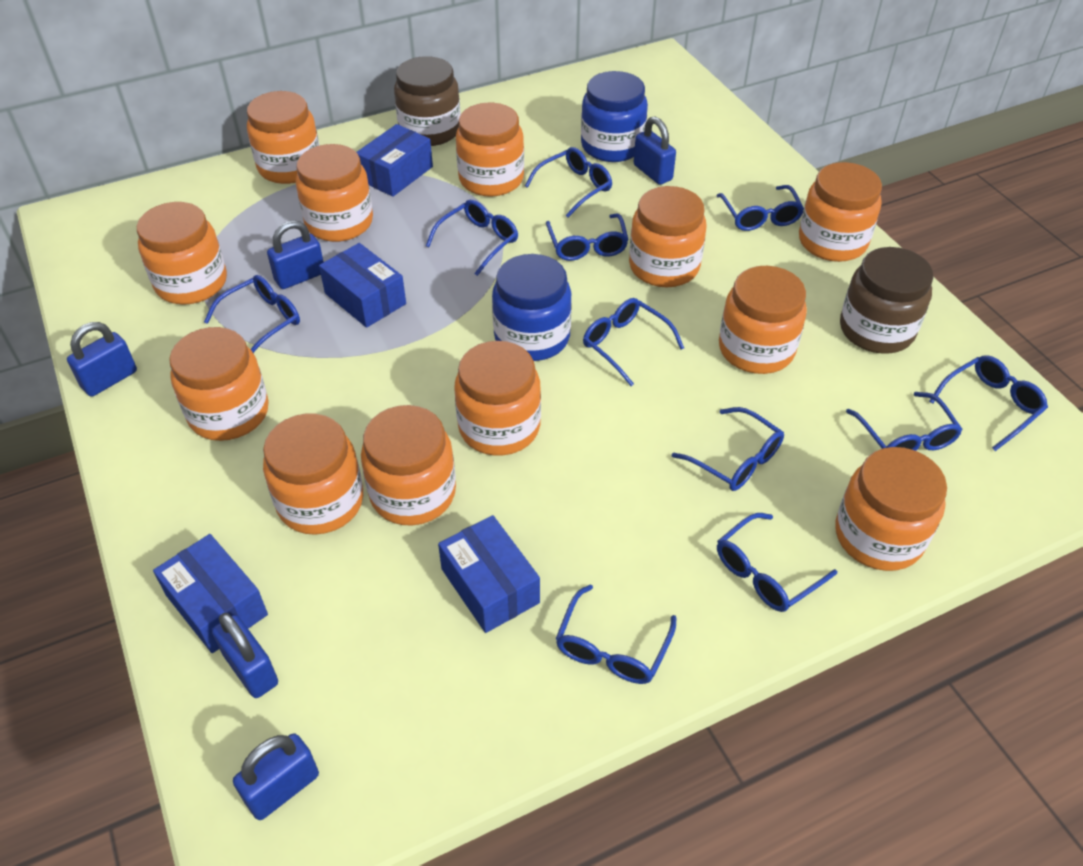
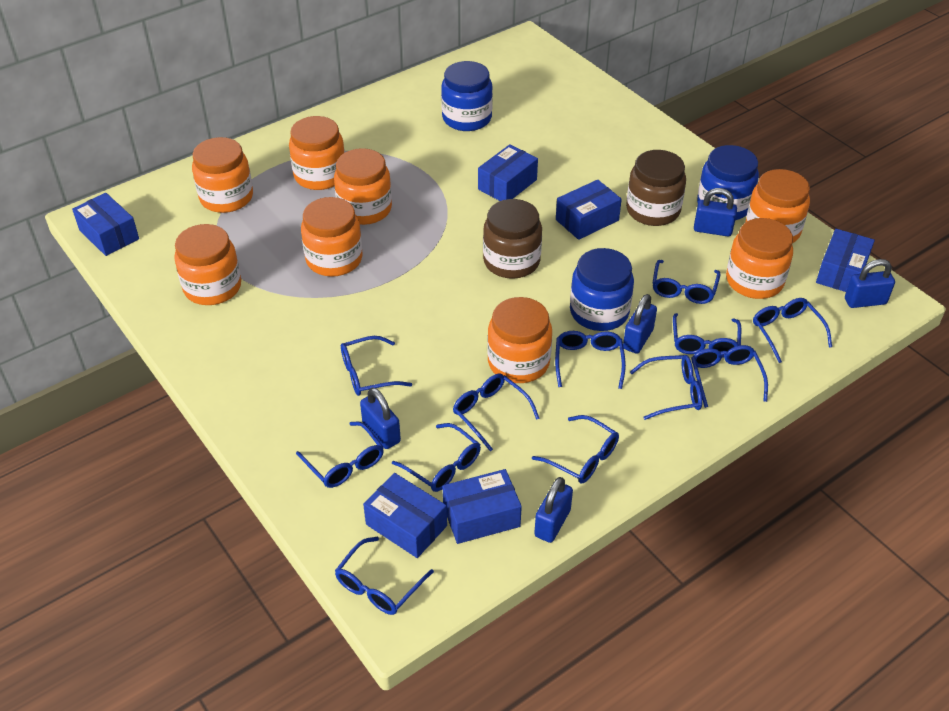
blue box: 4 -> 6
blue glasses: 11 -> 12
blue jar: 2 -> 3
orange jar: 12 -> 8

